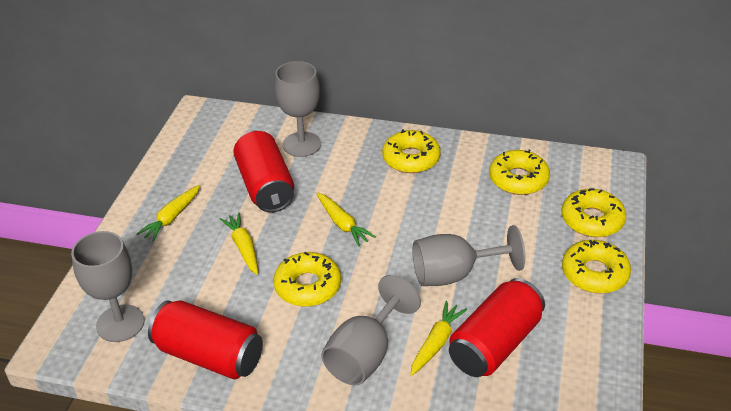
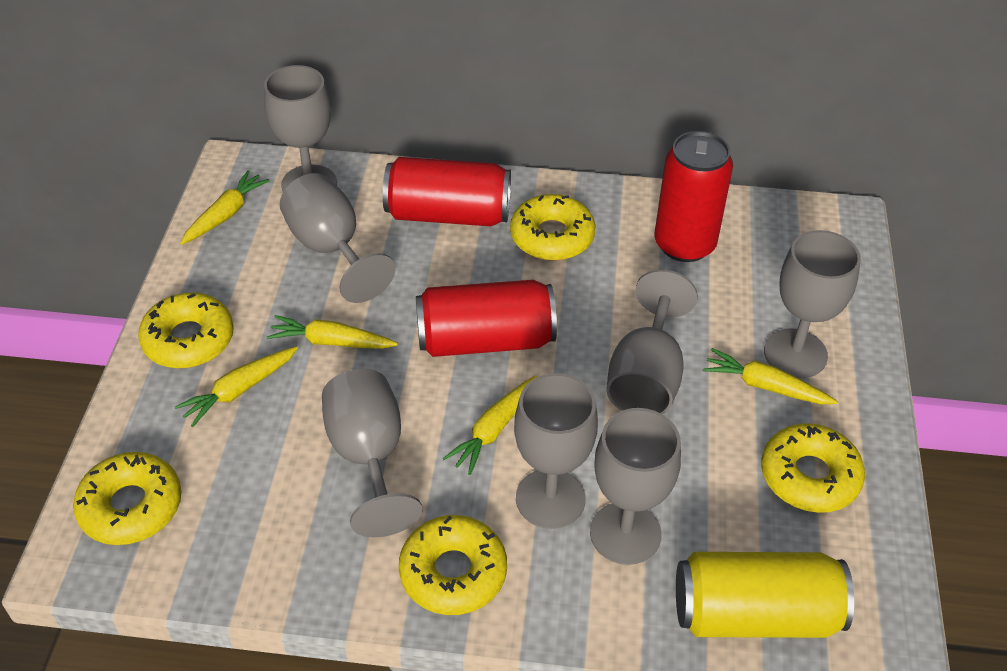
grey goblet: 4 -> 7
yellow can: 0 -> 1
yellow carrot: 4 -> 5

